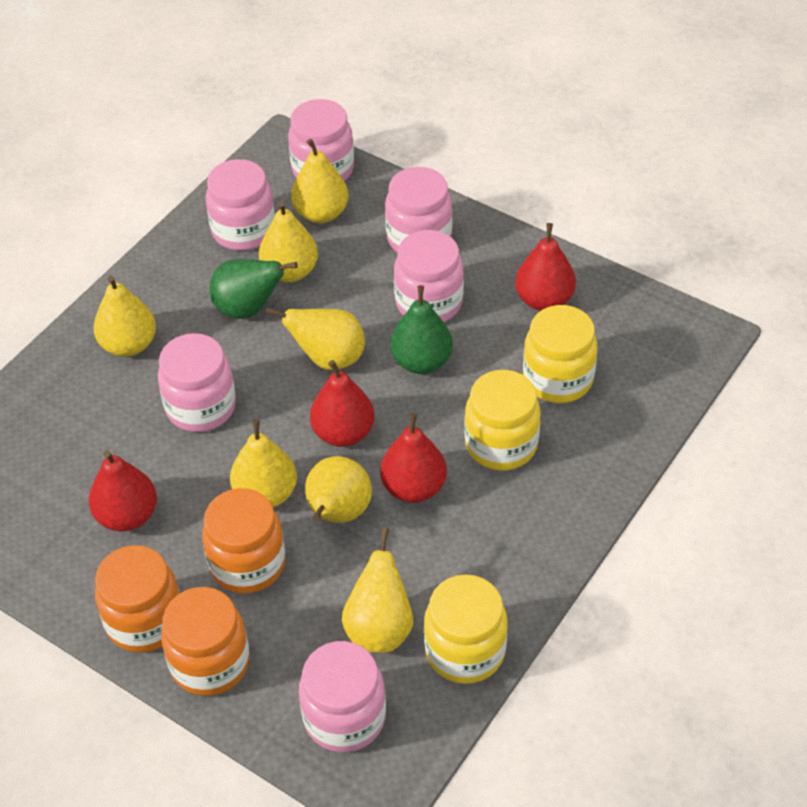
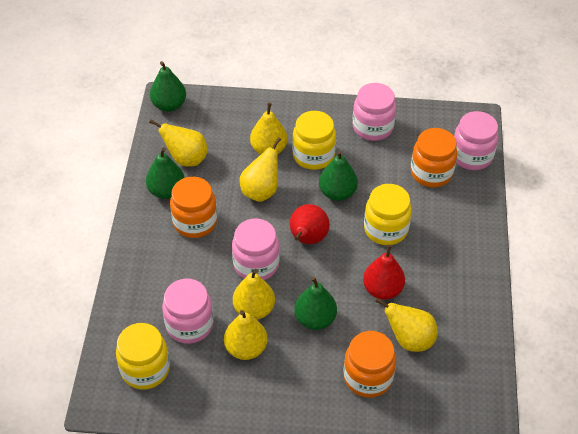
green pear: 2 -> 4
pink jar: 6 -> 4
red pear: 4 -> 2
yellow pear: 7 -> 6

